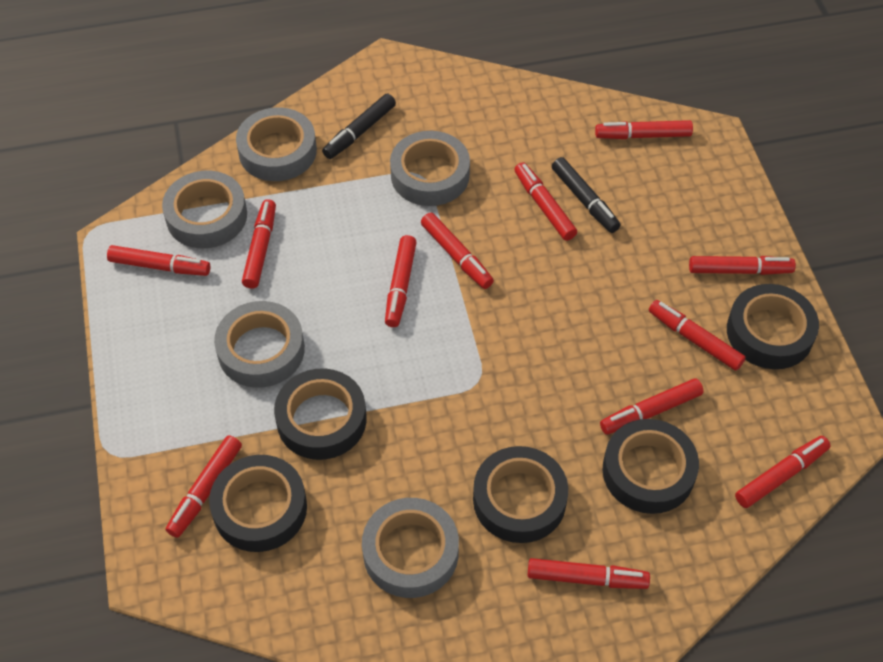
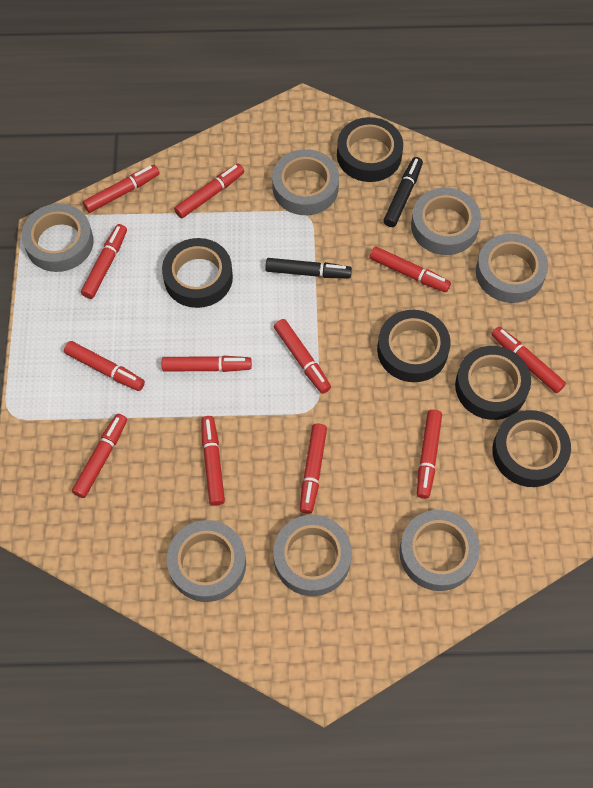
grey tape: 5 -> 7

